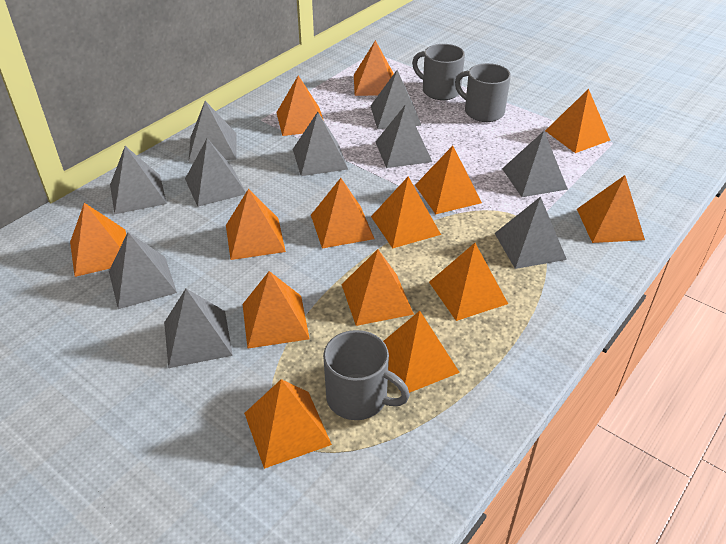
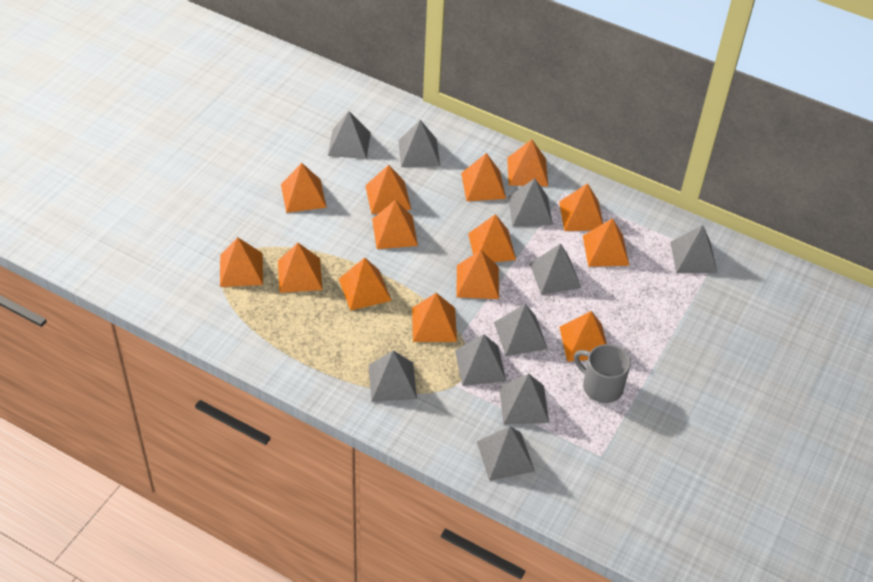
grey mug: 3 -> 1

